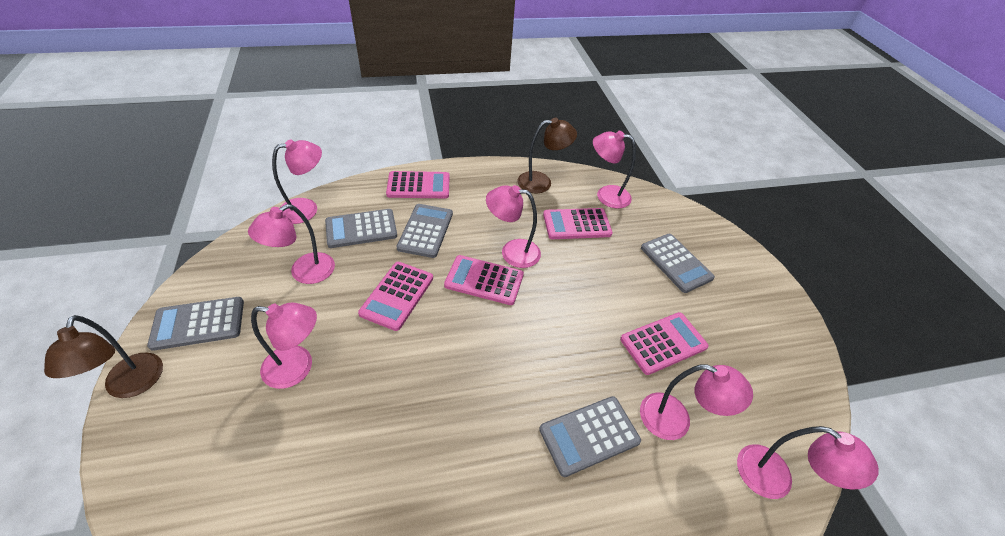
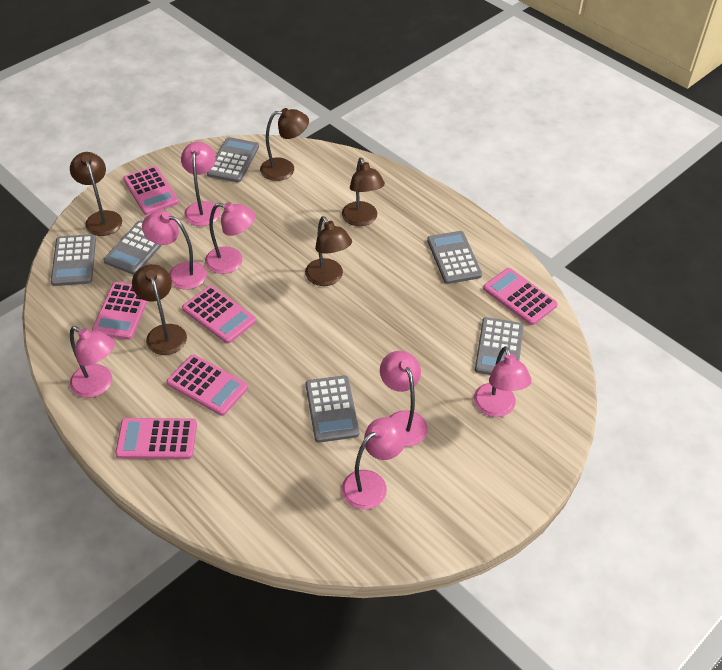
brown lamp: 2 -> 5
grey calculator: 5 -> 6
pink calculator: 5 -> 6

